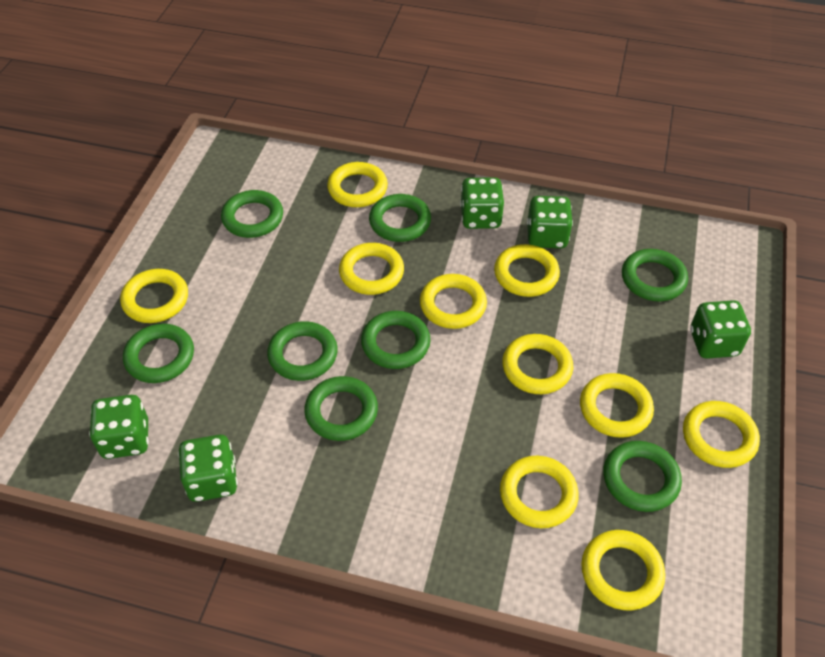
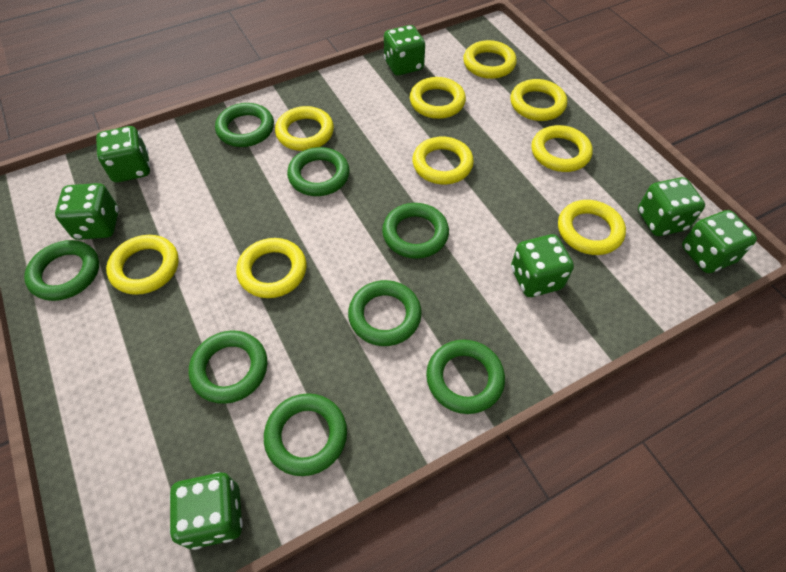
green dice: 5 -> 7
yellow ring: 10 -> 9

